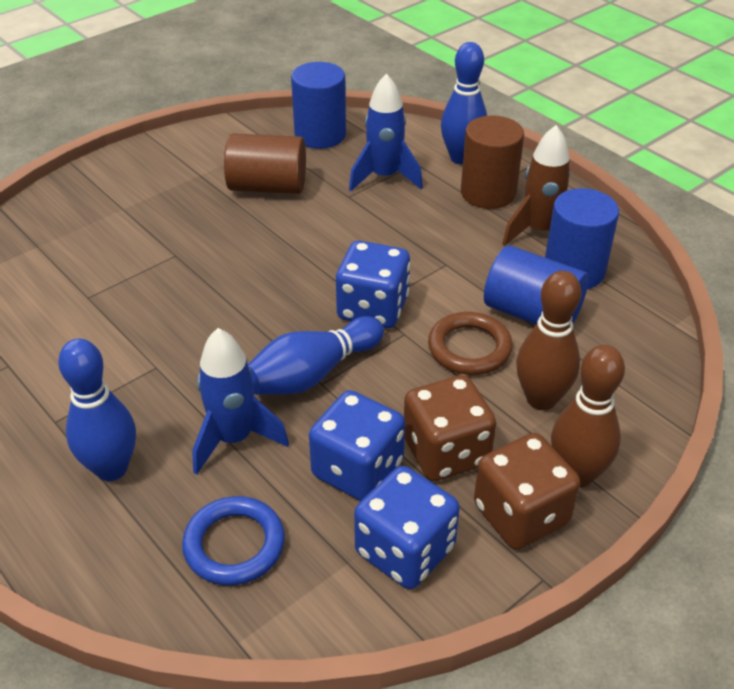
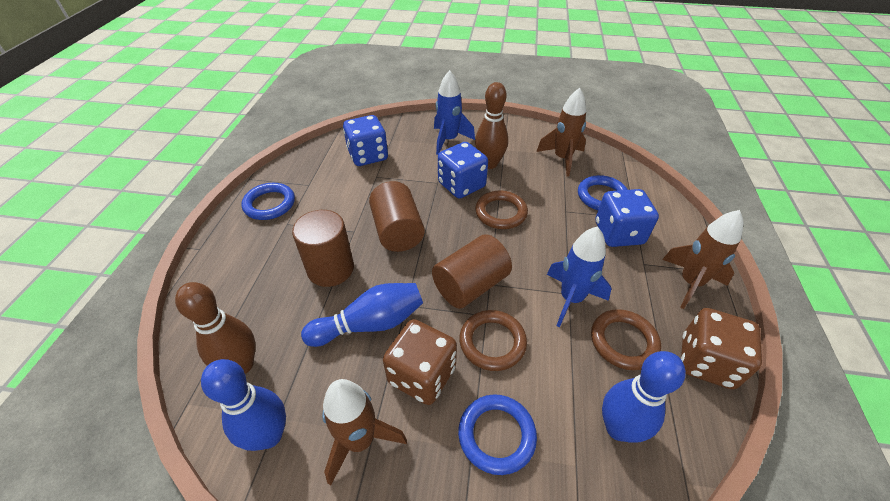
blue cylinder: 3 -> 0
blue ring: 1 -> 3
brown cylinder: 2 -> 3
brown ring: 1 -> 3
brown rocket: 1 -> 3

